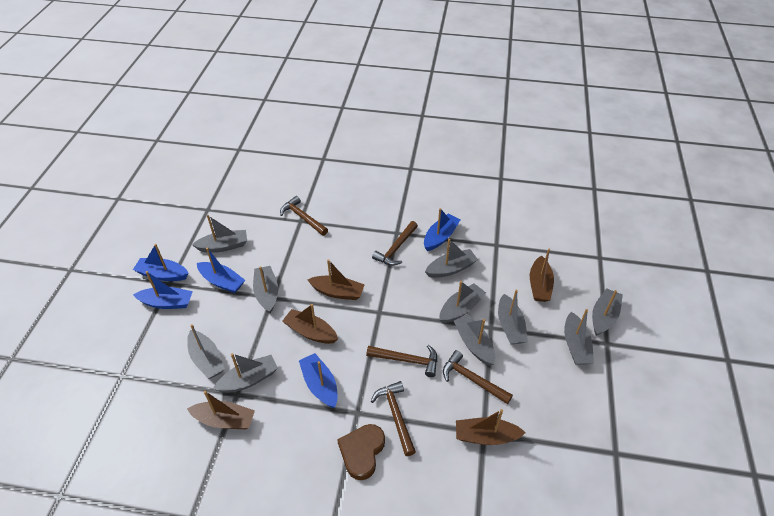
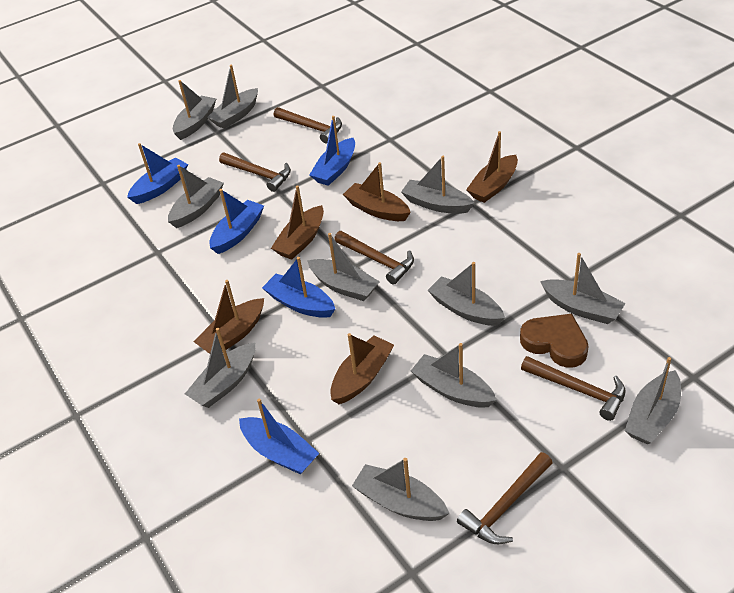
grey boat: 10 -> 11

